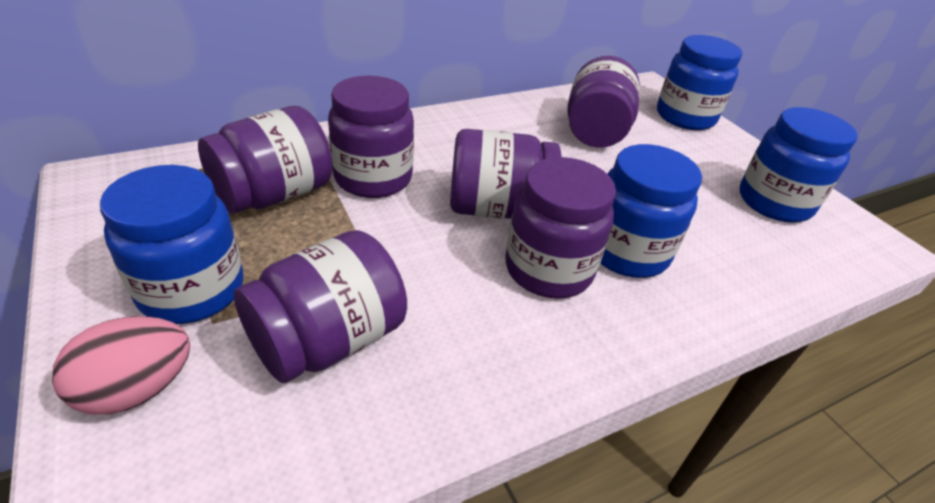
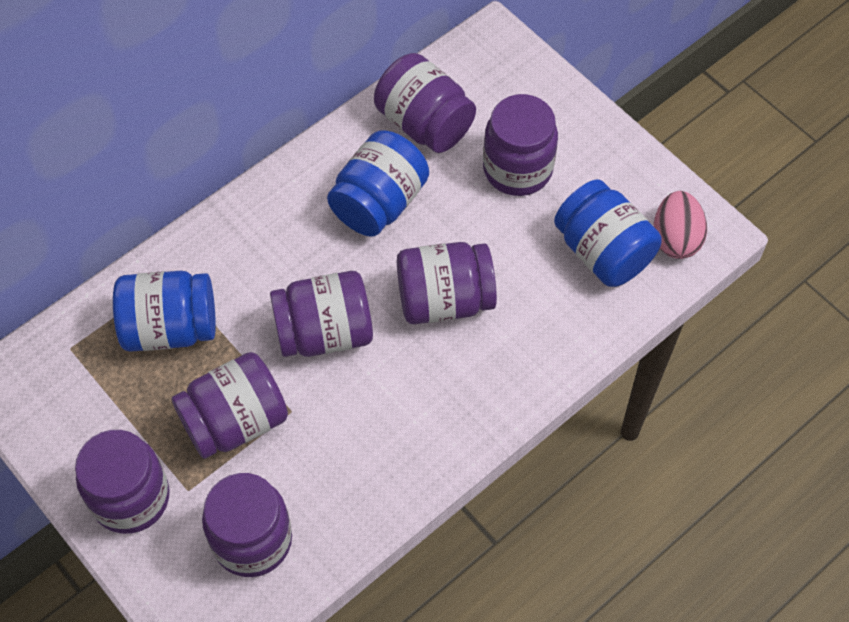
blue jar: 4 -> 3
purple jar: 6 -> 7

